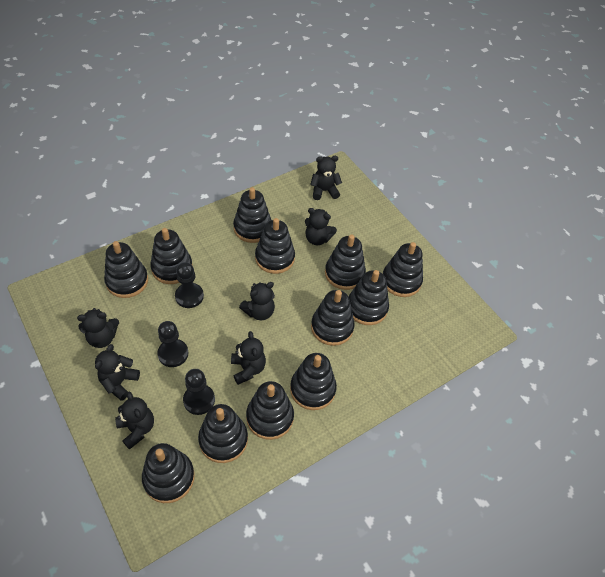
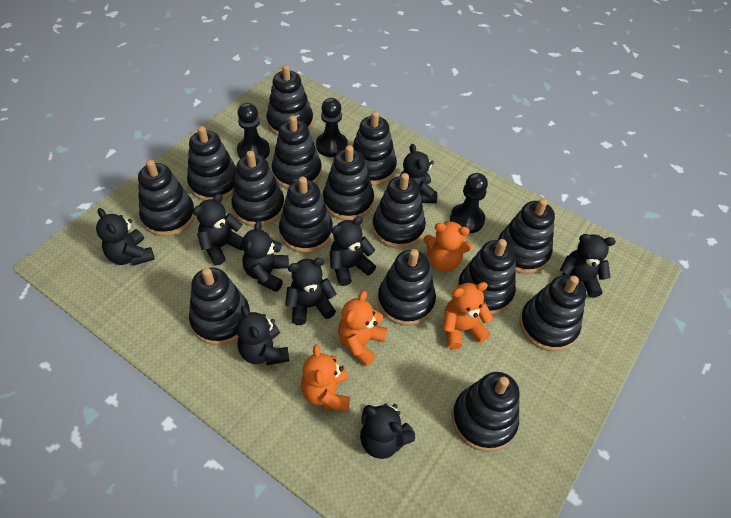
black stacking toy: 12 -> 15
black teddy bear: 7 -> 9
orange teddy bear: 0 -> 4

